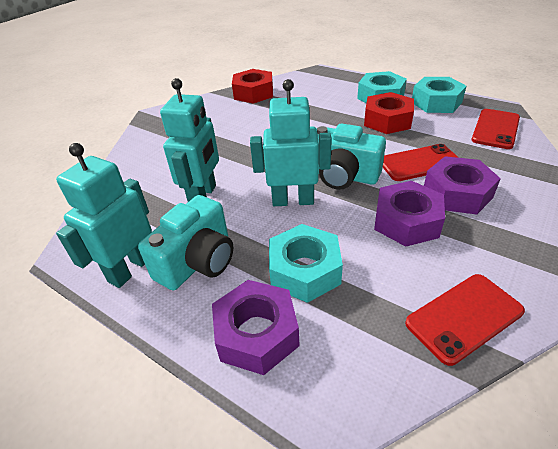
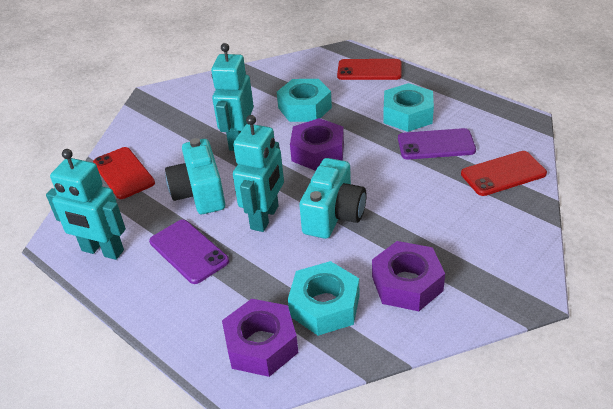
purple phone: 0 -> 2
red nut: 2 -> 0

